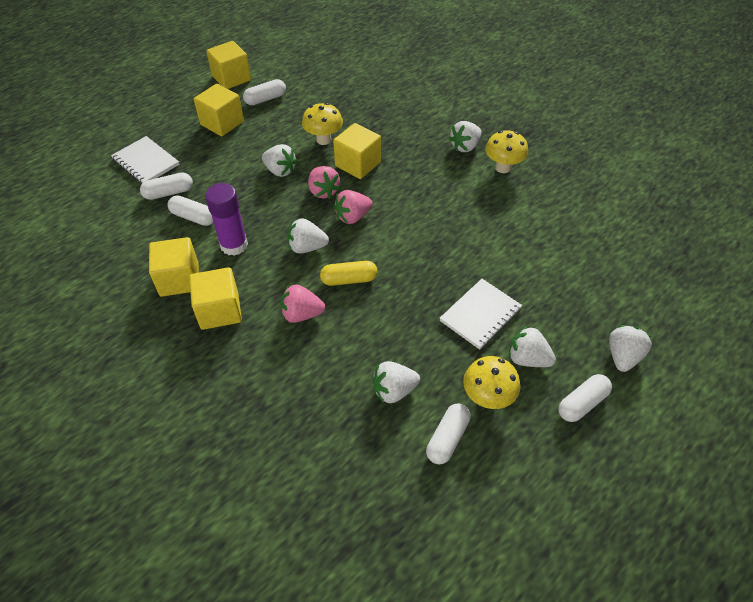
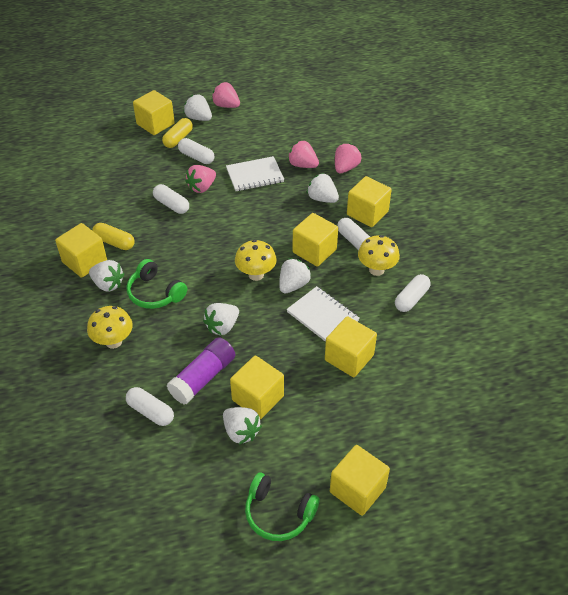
green headphones: 0 -> 2
pink strawberry: 3 -> 4
yellow capsule: 1 -> 2
yellow cube: 5 -> 7

